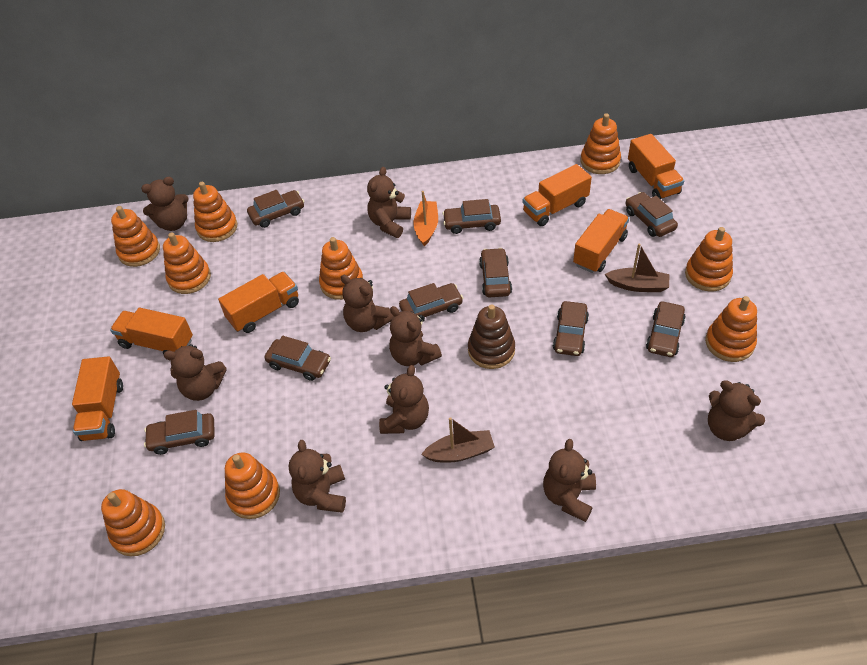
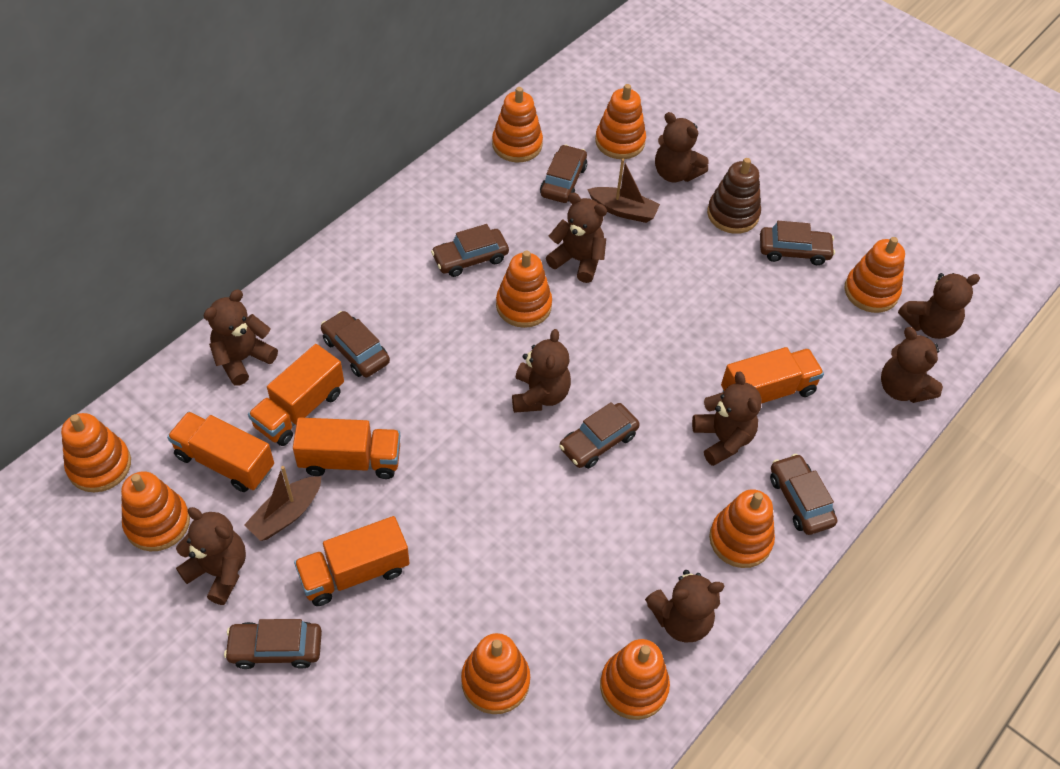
brown car: 9 -> 7
orange boat: 1 -> 0
orange truck: 6 -> 5

